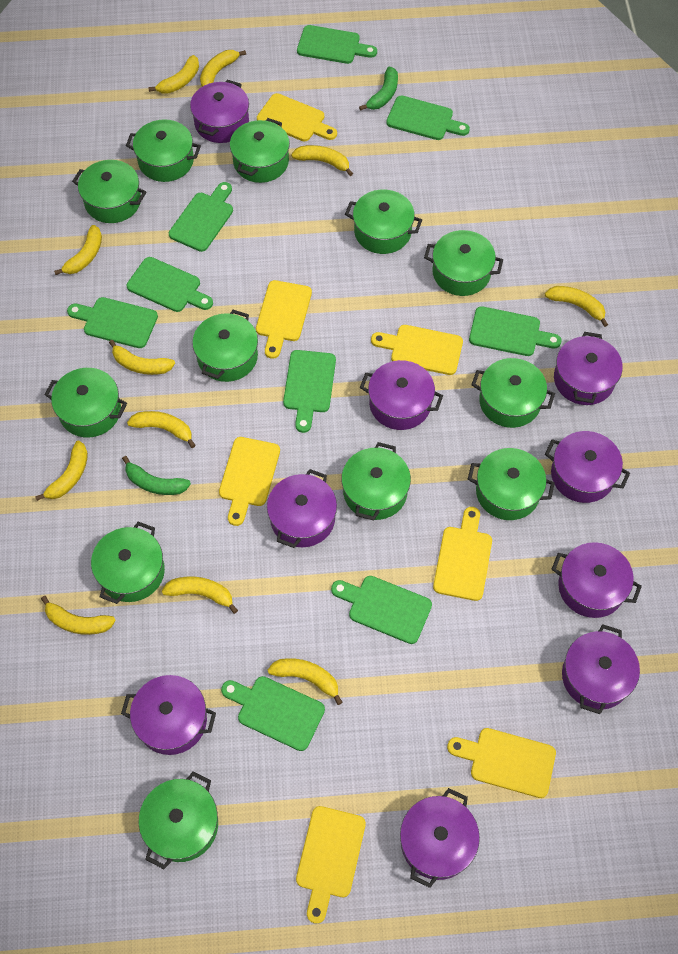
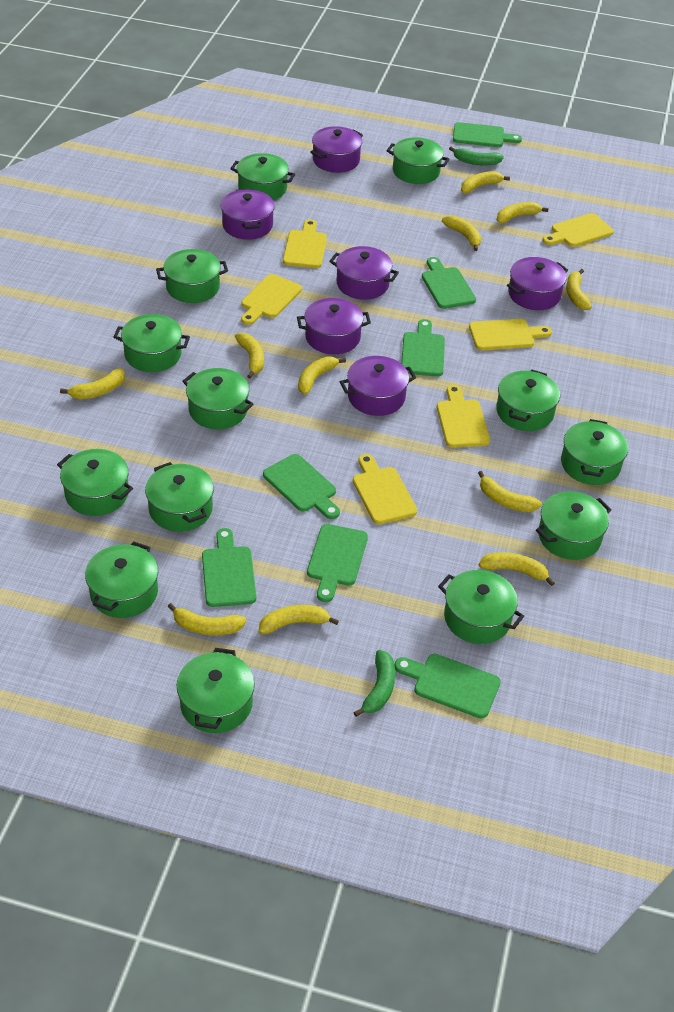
green cutting board: 9 -> 7
green pot: 12 -> 13
purple pot: 9 -> 6
yellow cutting board: 7 -> 6

